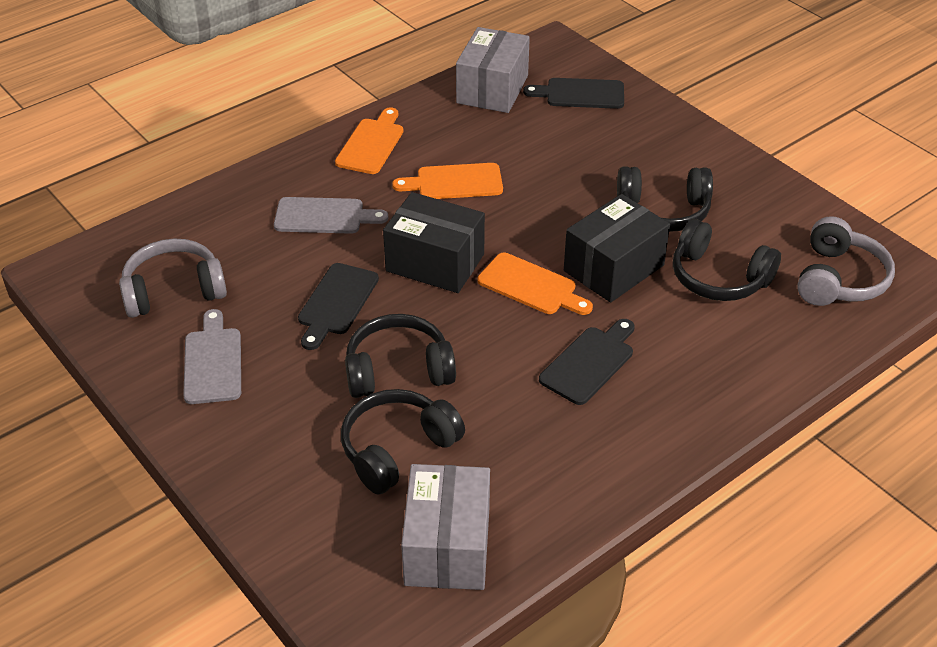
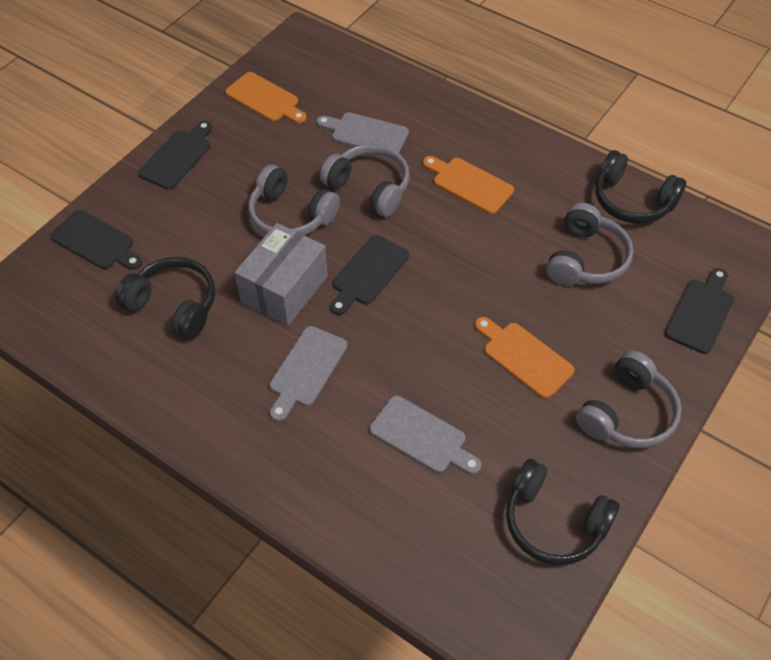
black box: 2 -> 0
black cutting board: 3 -> 4
black headphones: 4 -> 3
grey box: 2 -> 1
grey cutting board: 2 -> 3
grey headphones: 2 -> 4

